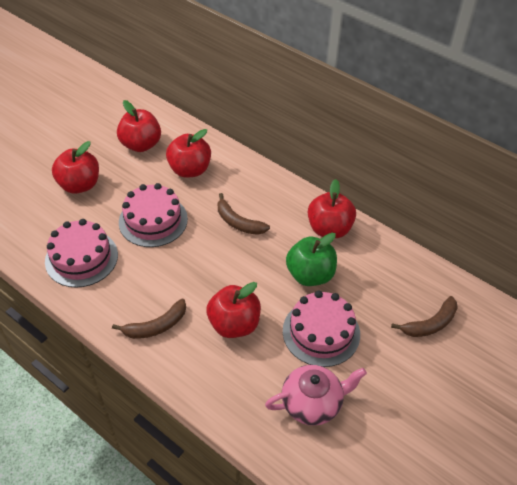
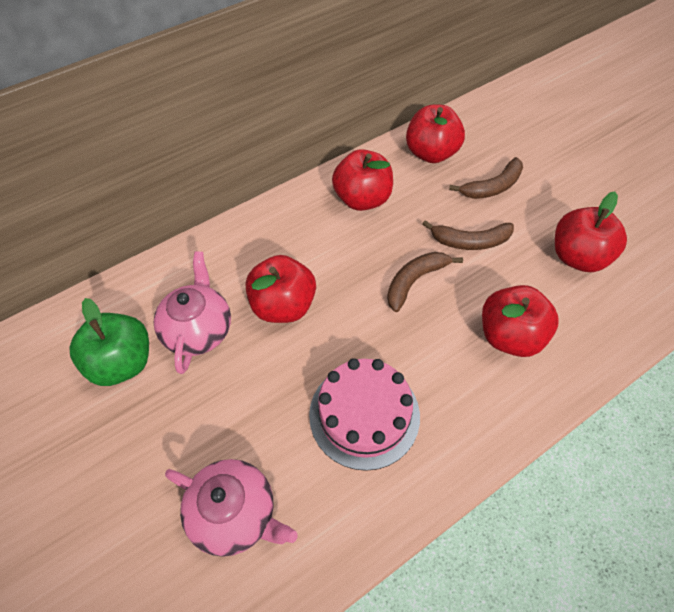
pink cake: 3 -> 1
pink teapot: 1 -> 2

